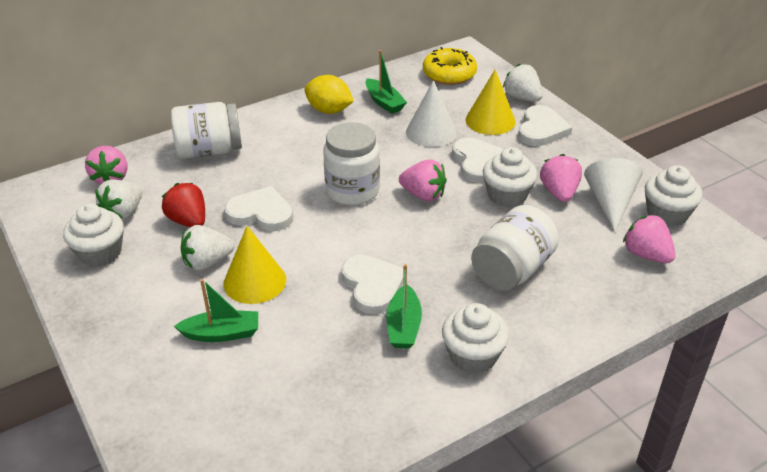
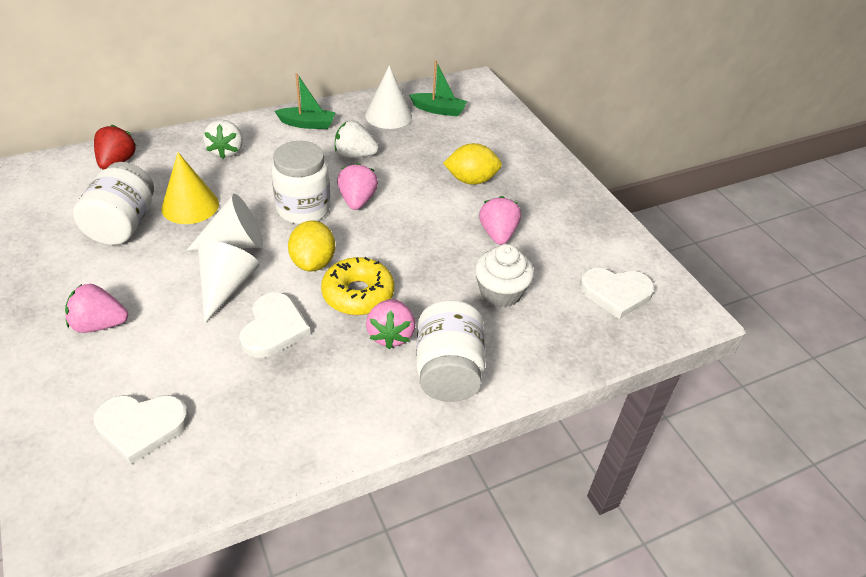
green boat: 3 -> 2
white cone: 2 -> 3
white cupcake: 4 -> 1
white heart: 4 -> 3
white strawberry: 3 -> 2
yellow cone: 2 -> 1
yellow lemon: 1 -> 2

